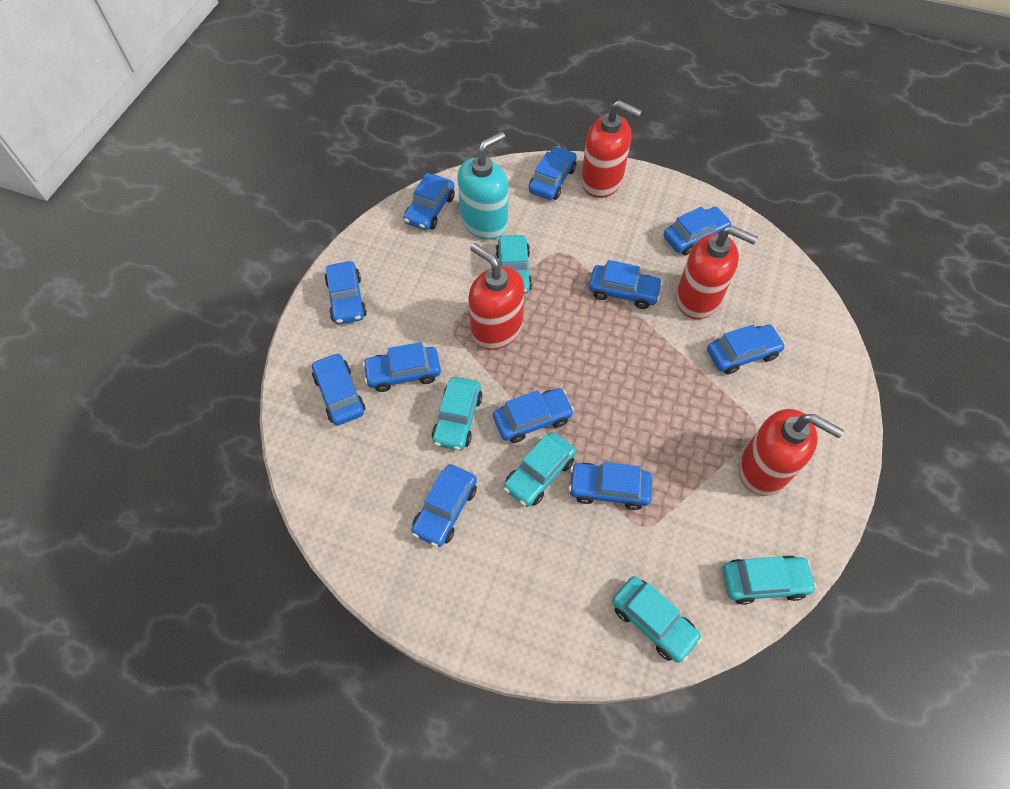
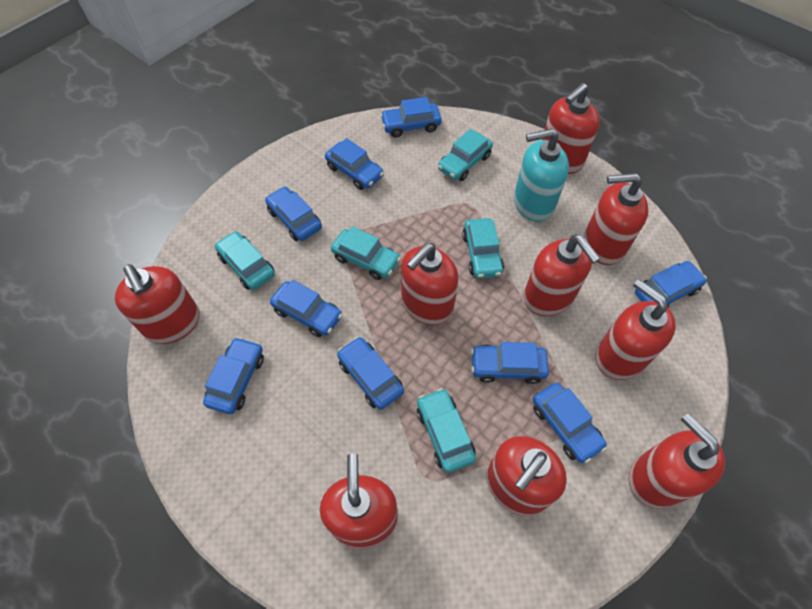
blue car: 11 -> 9
red soap dispenser: 4 -> 9

